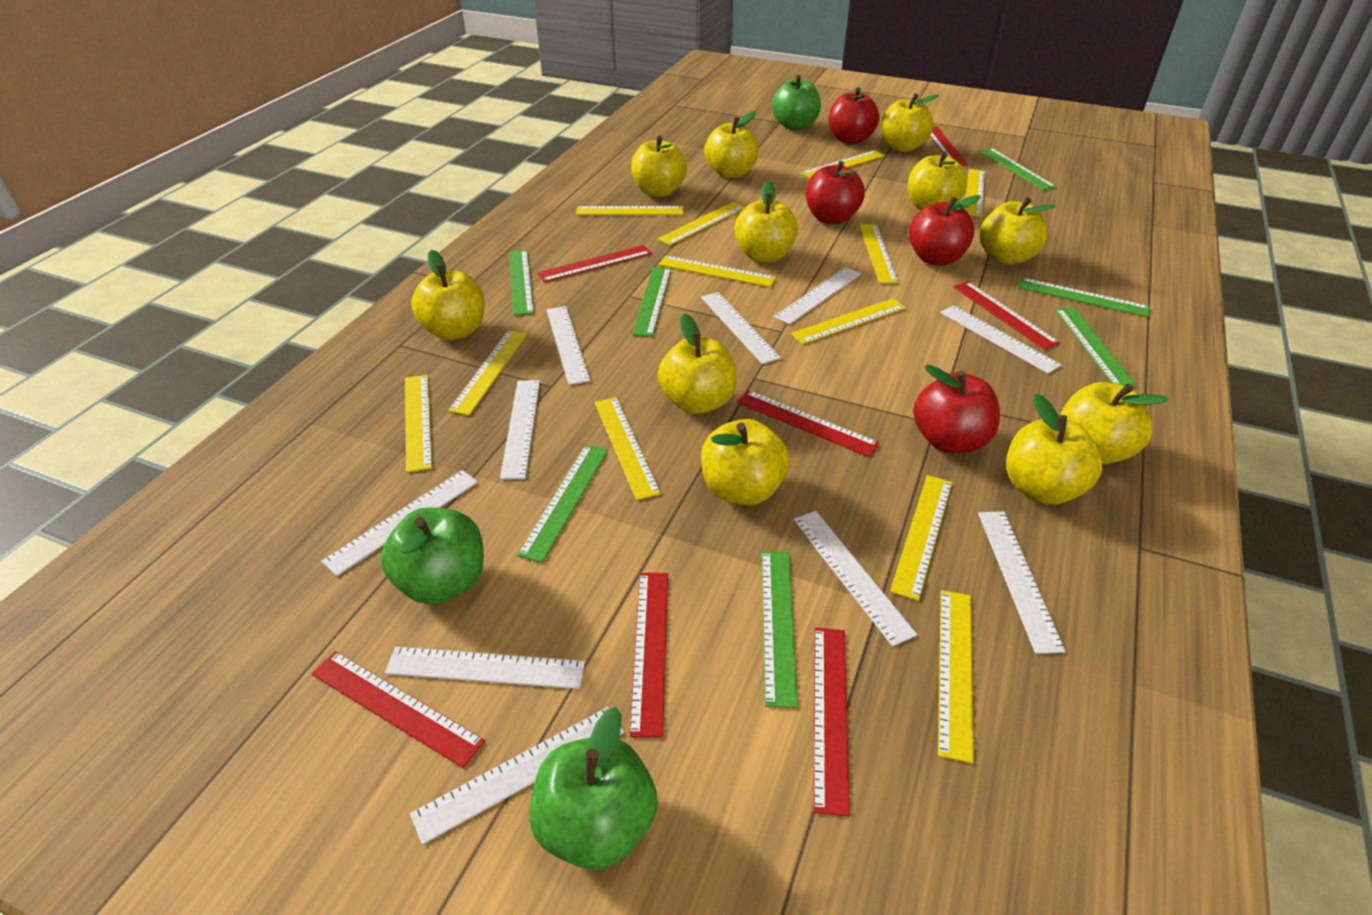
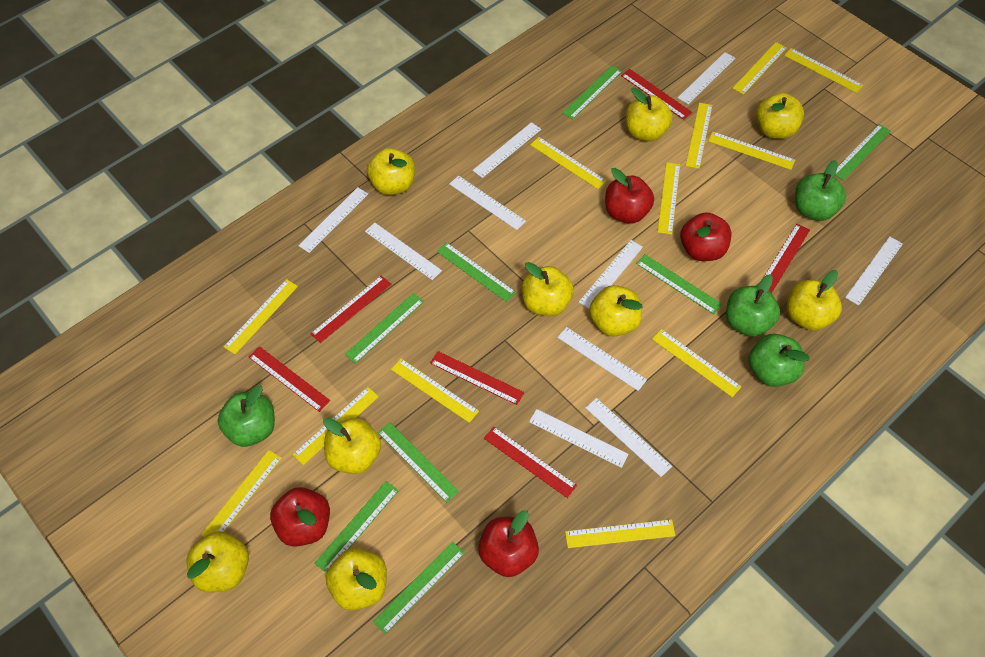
green apple: 3 -> 4
green ruler: 7 -> 8
red ruler: 7 -> 6
yellow apple: 11 -> 9

